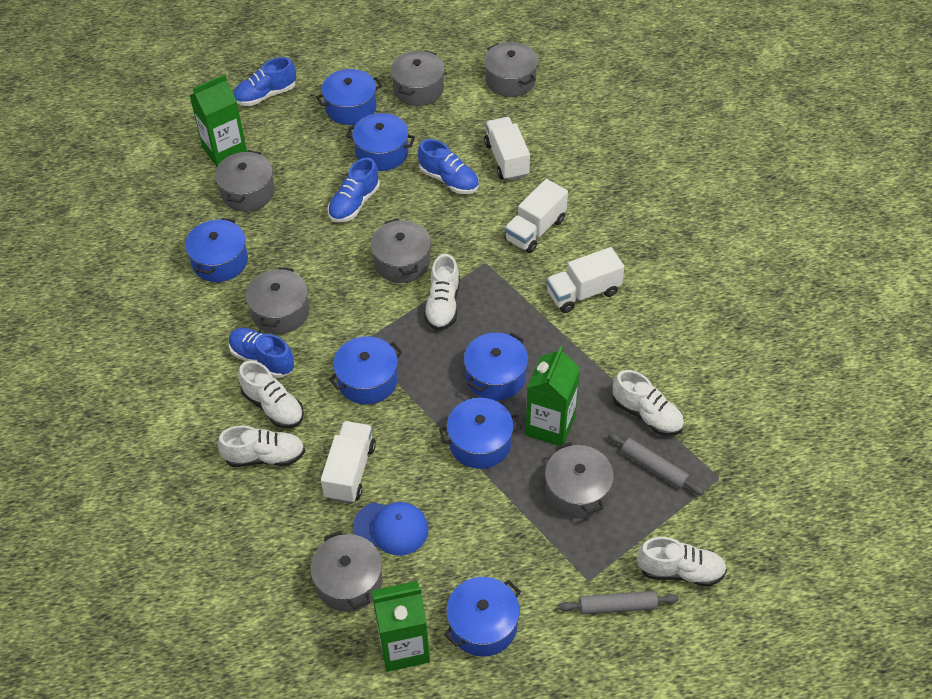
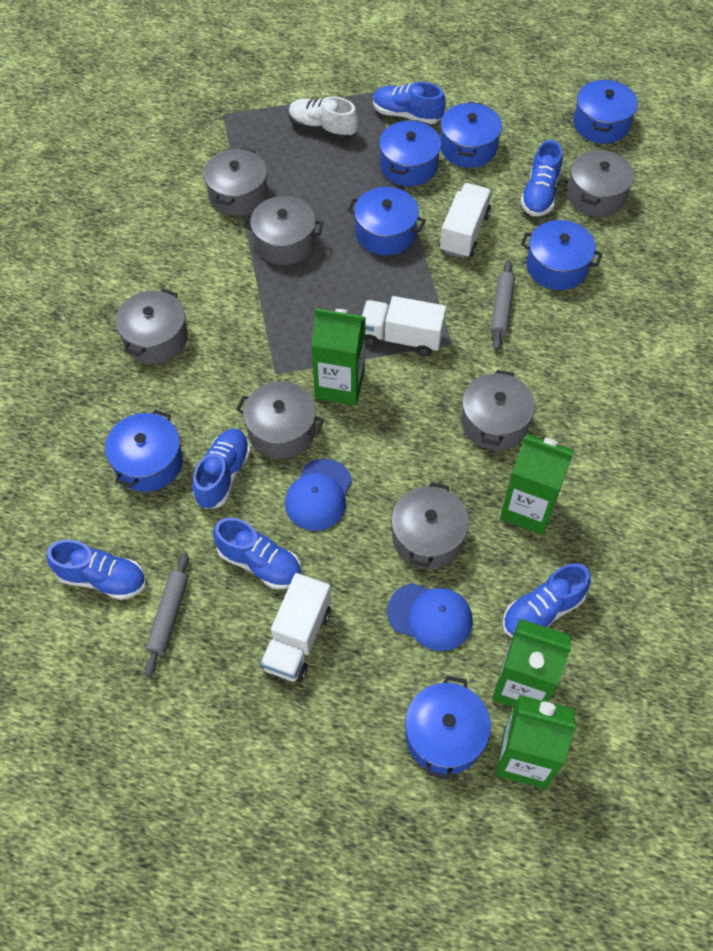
blue cap: 1 -> 2
blue shoe: 4 -> 6
green carton: 3 -> 4
white shoe: 5 -> 1
white truck: 4 -> 3

